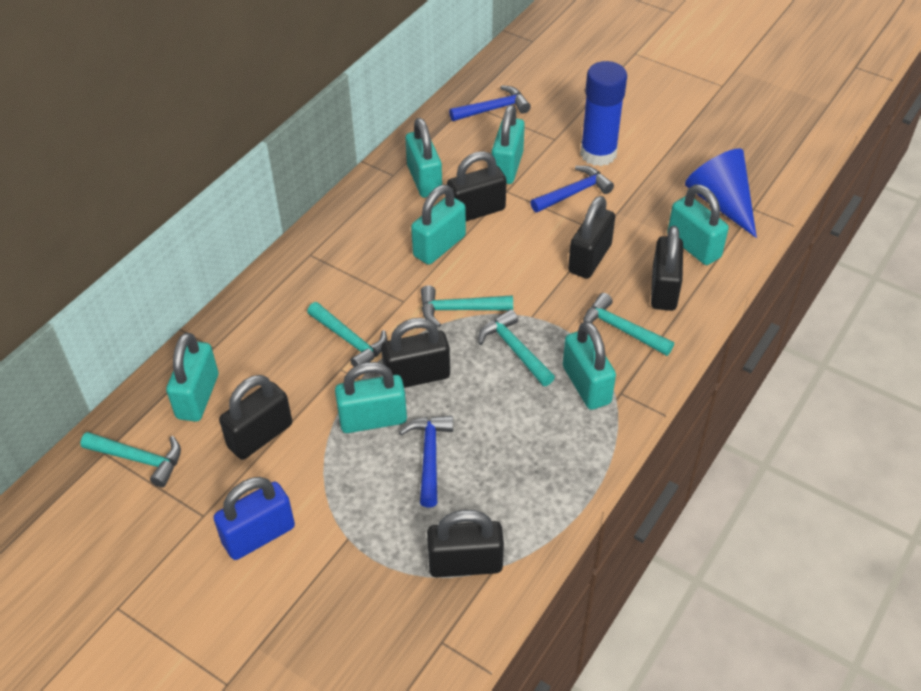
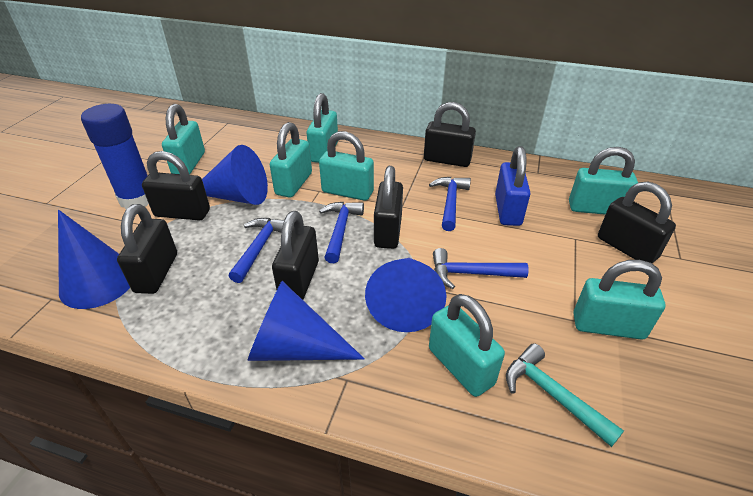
blue cone: 1 -> 4
blue hammer: 3 -> 4
turquoise hammer: 5 -> 1

